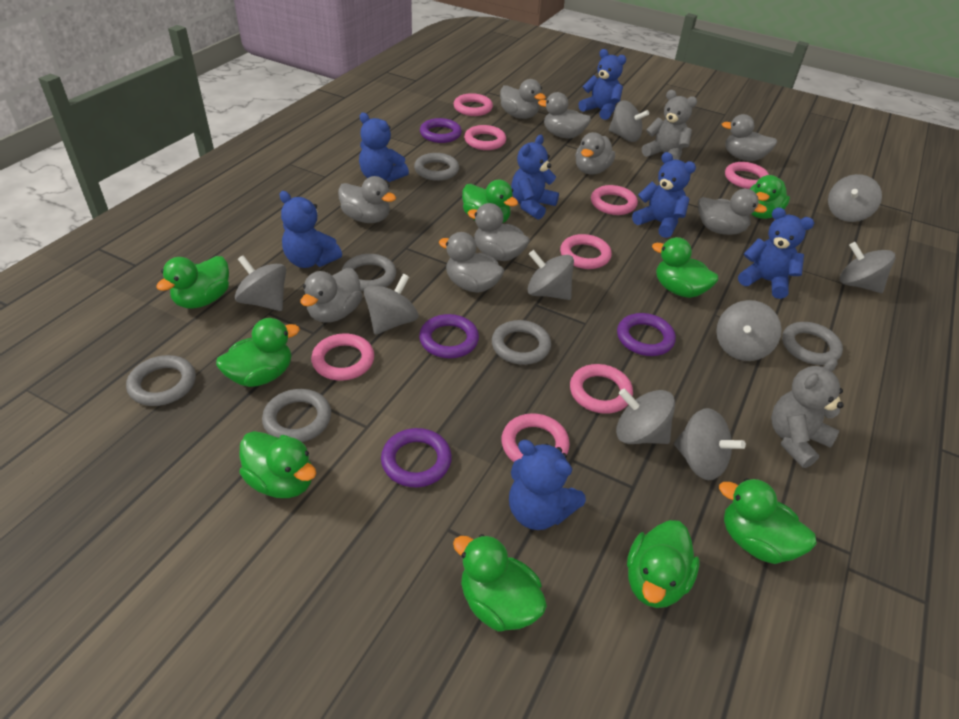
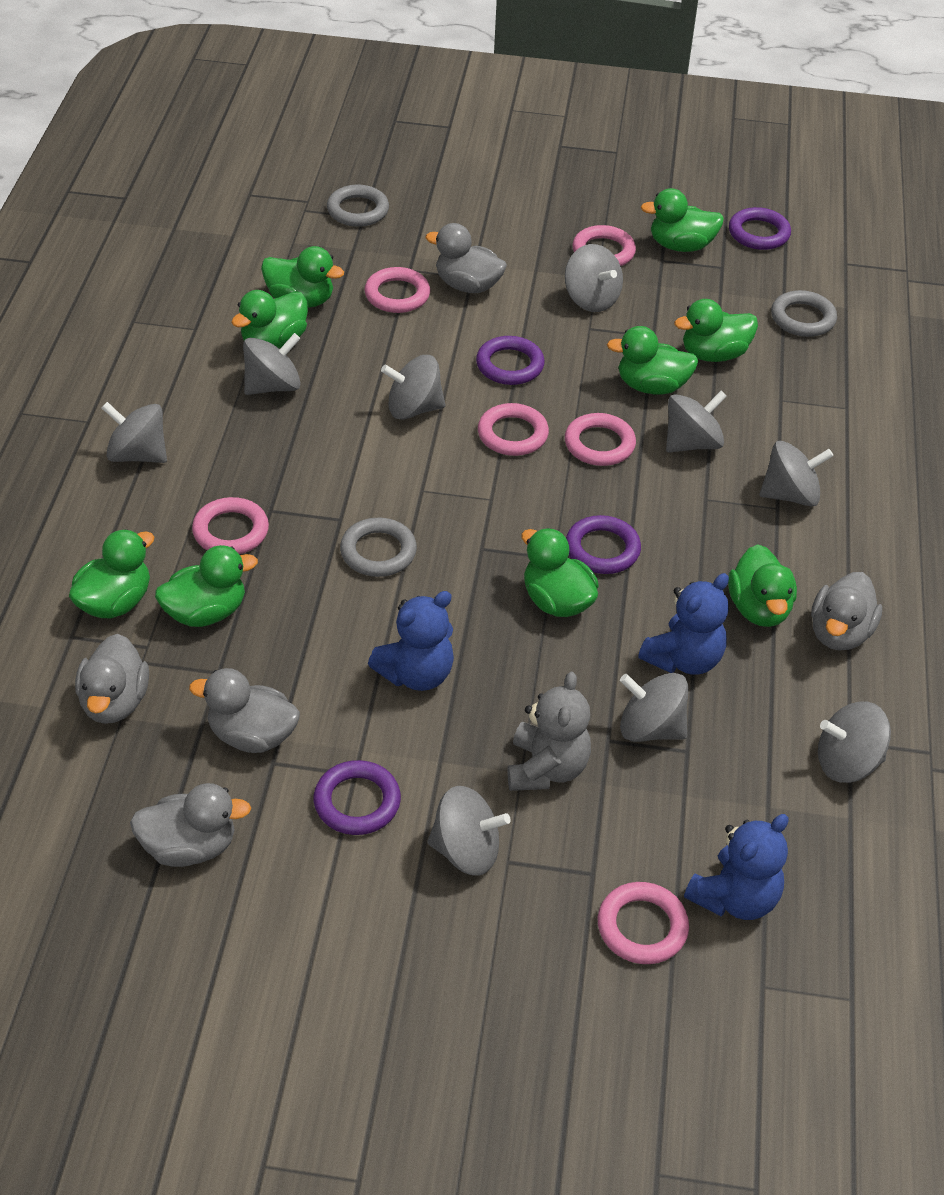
blue teddy bear: 7 -> 3
grey duck: 9 -> 5
grey ring: 6 -> 3
grey teddy bear: 2 -> 1
pink ring: 8 -> 6

